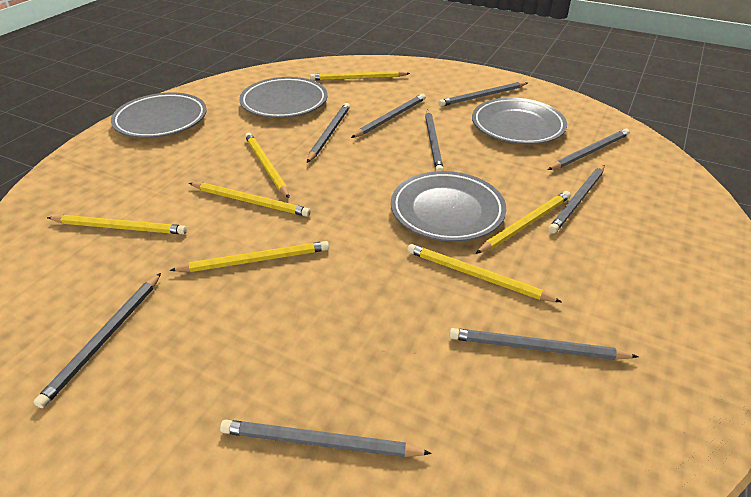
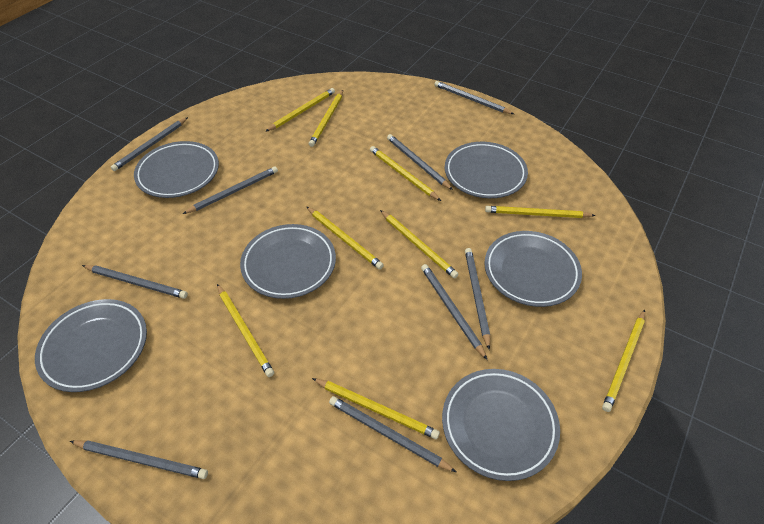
grey plate: 4 -> 6
yellow pencil: 7 -> 9

